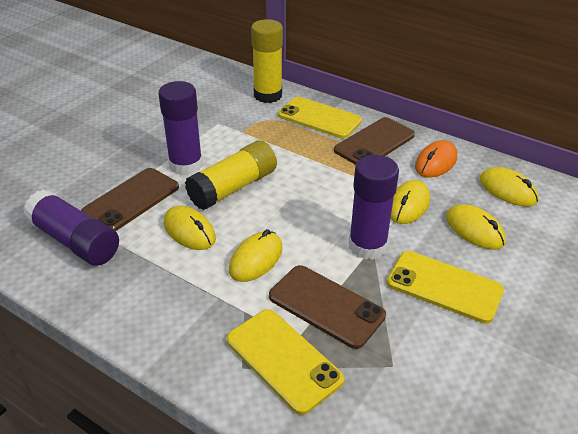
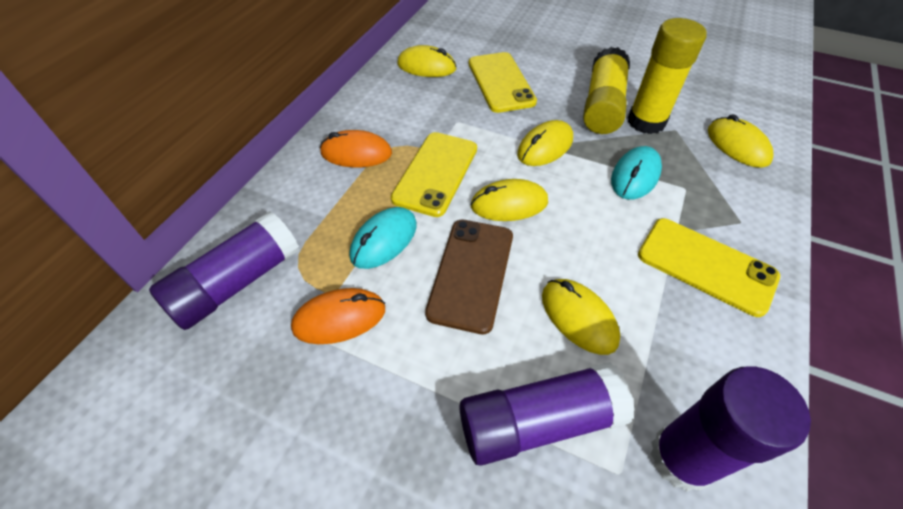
brown phone: 3 -> 1
orange mouse: 1 -> 2
turquoise mouse: 0 -> 2

